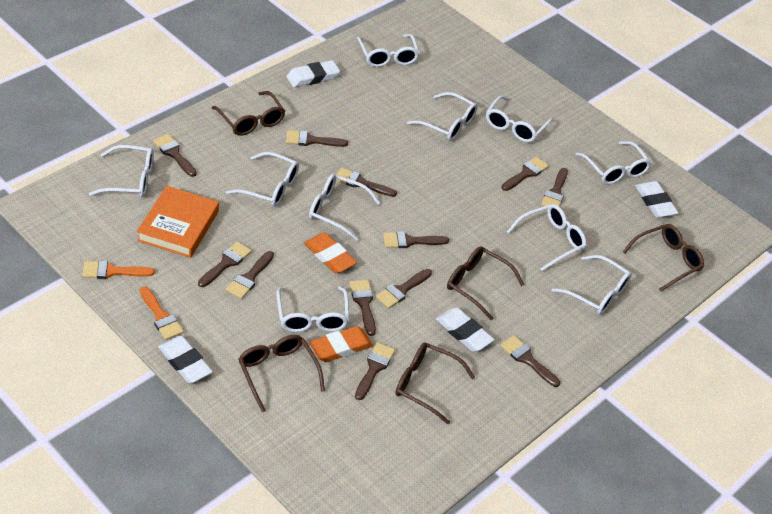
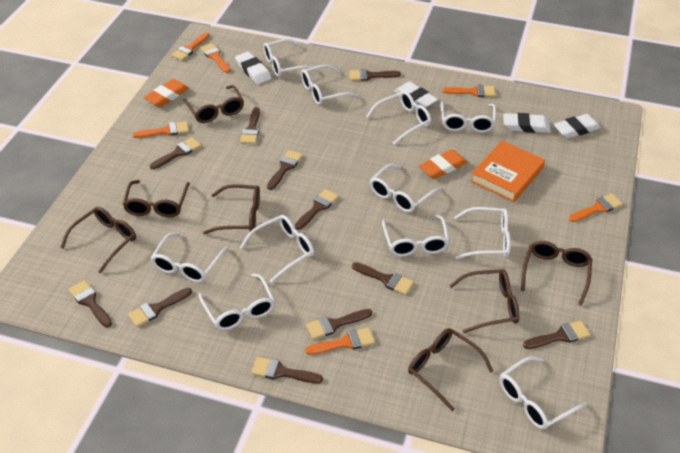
brown brush: 12 -> 11
brown glasses: 5 -> 7
orange brush: 2 -> 6
white glasses: 10 -> 11

